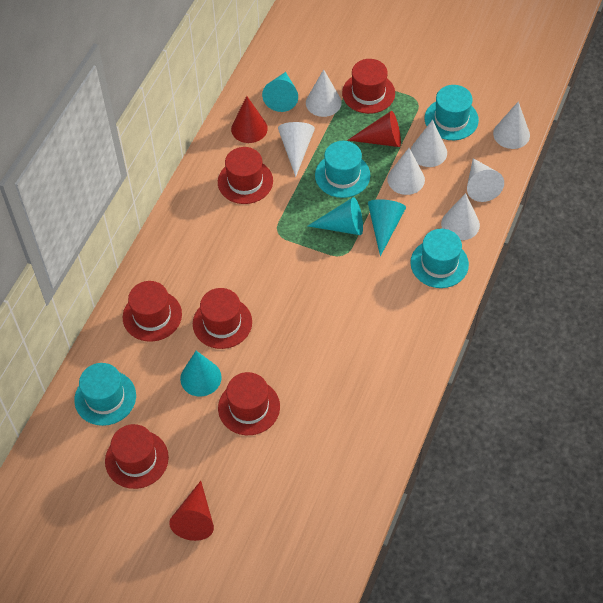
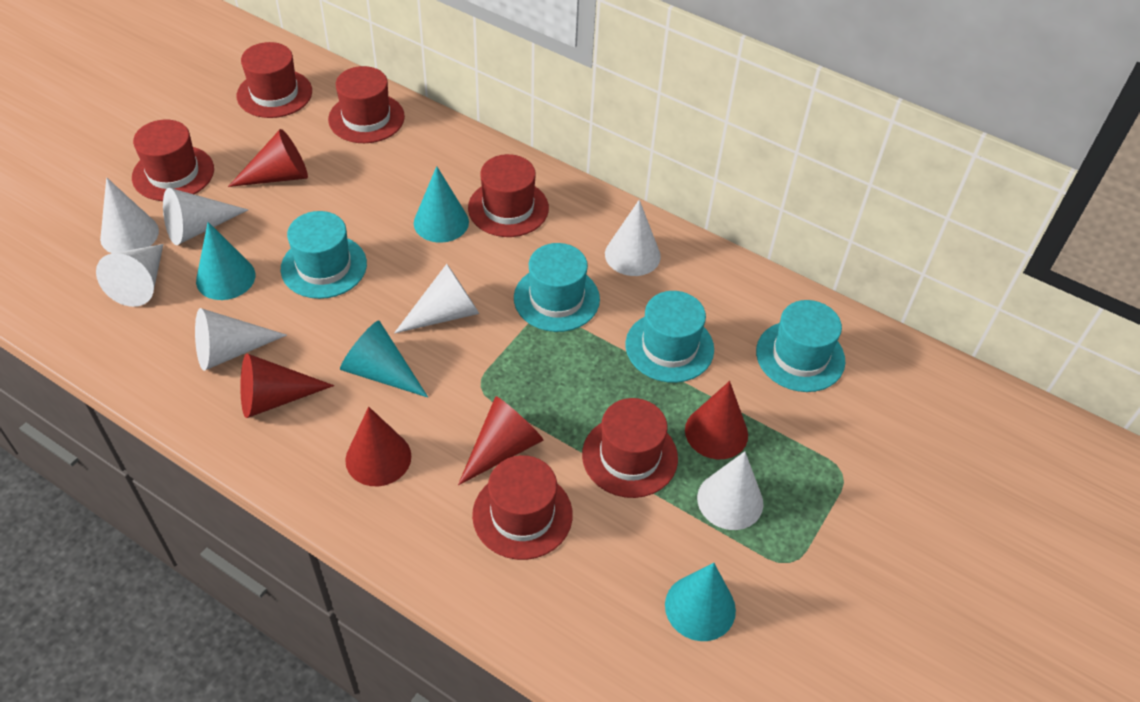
red cone: 3 -> 5

